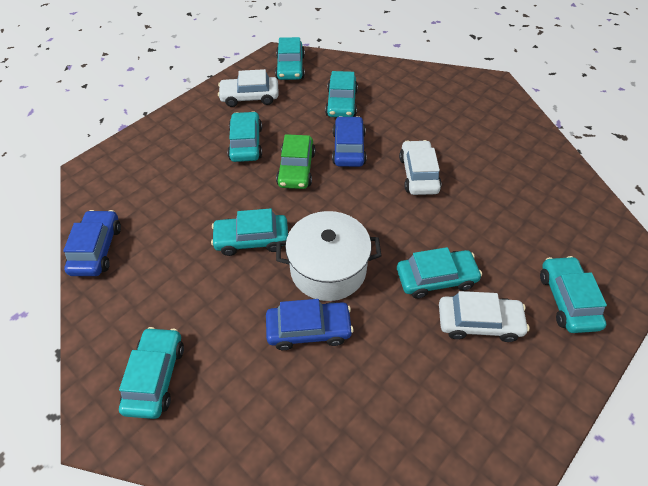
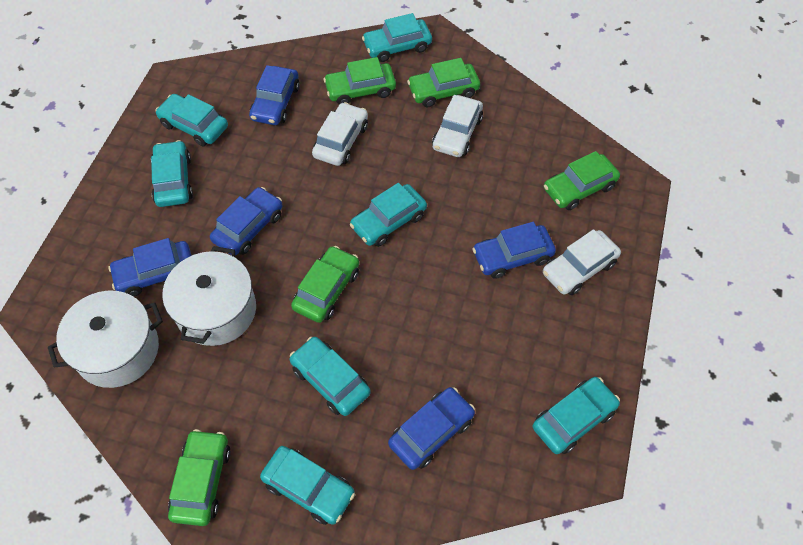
blue car: 3 -> 5
green car: 1 -> 5
white pot: 1 -> 2

